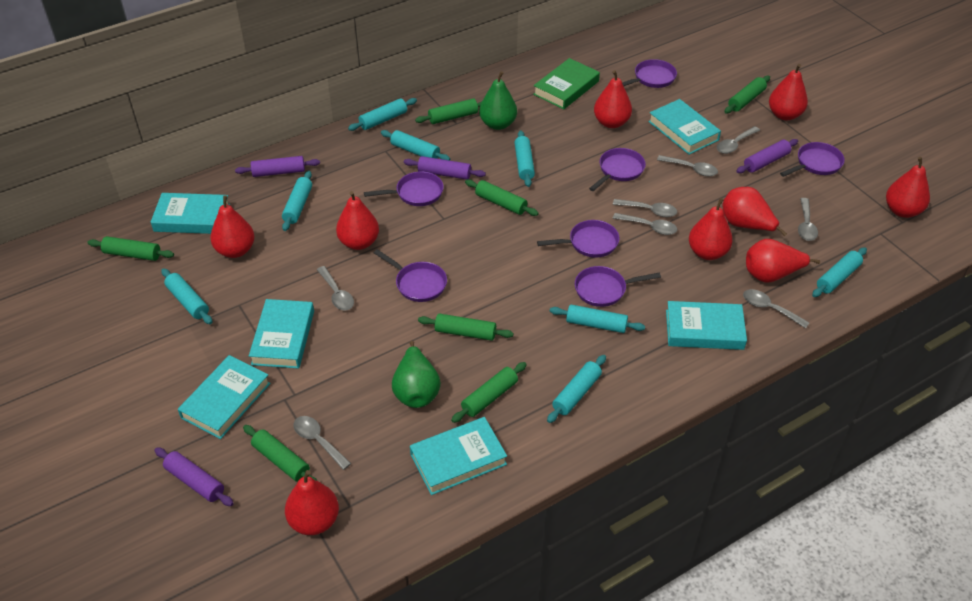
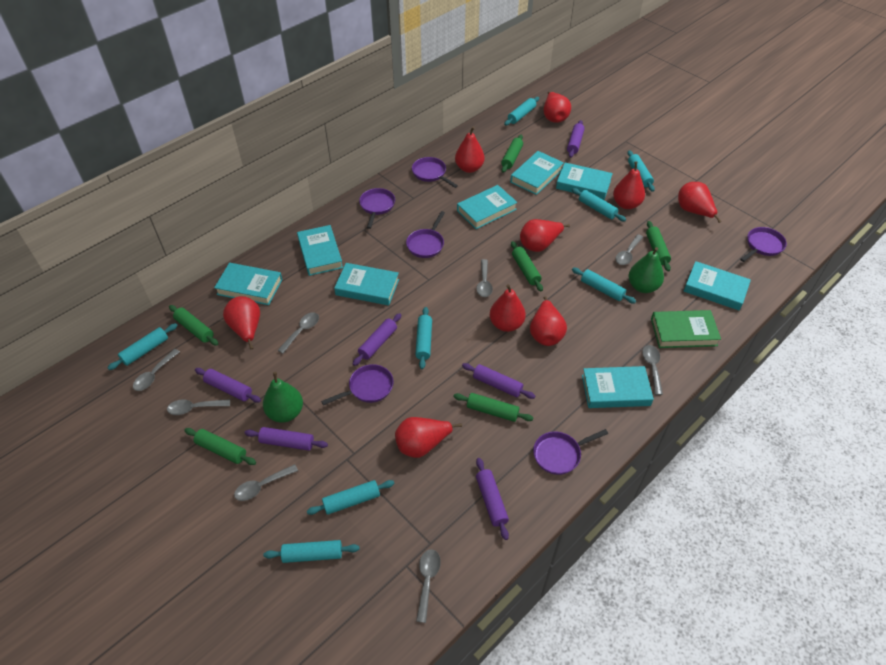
green rolling pin: 7 -> 6
purple pan: 7 -> 6
purple rolling pin: 4 -> 6
turquoise book: 6 -> 8

